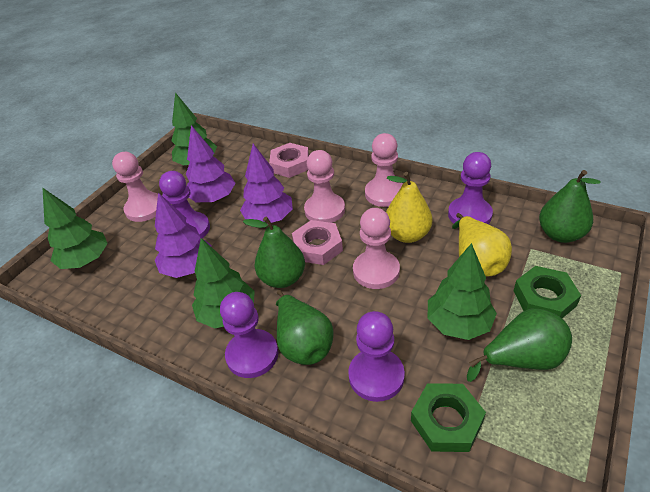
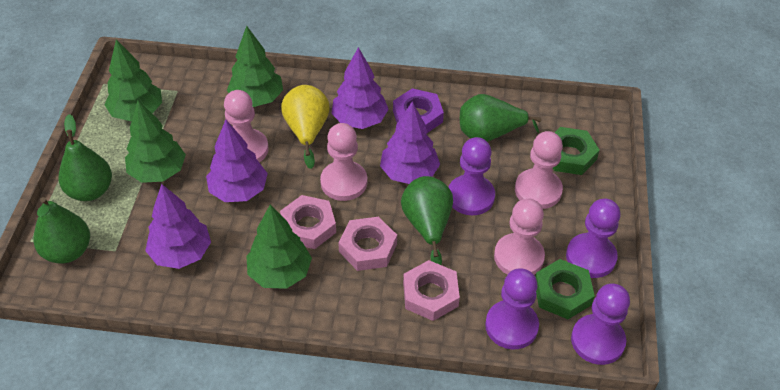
pink nut: 2 -> 3
purple nut: 0 -> 1
purple tree: 3 -> 4
yellow pear: 2 -> 1

